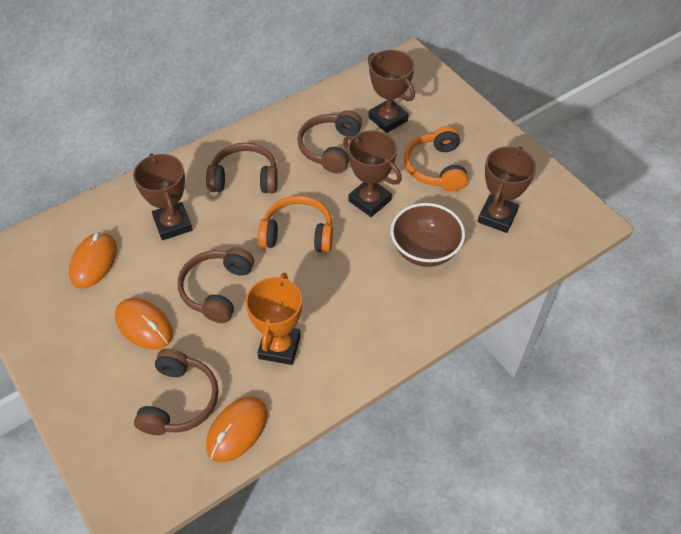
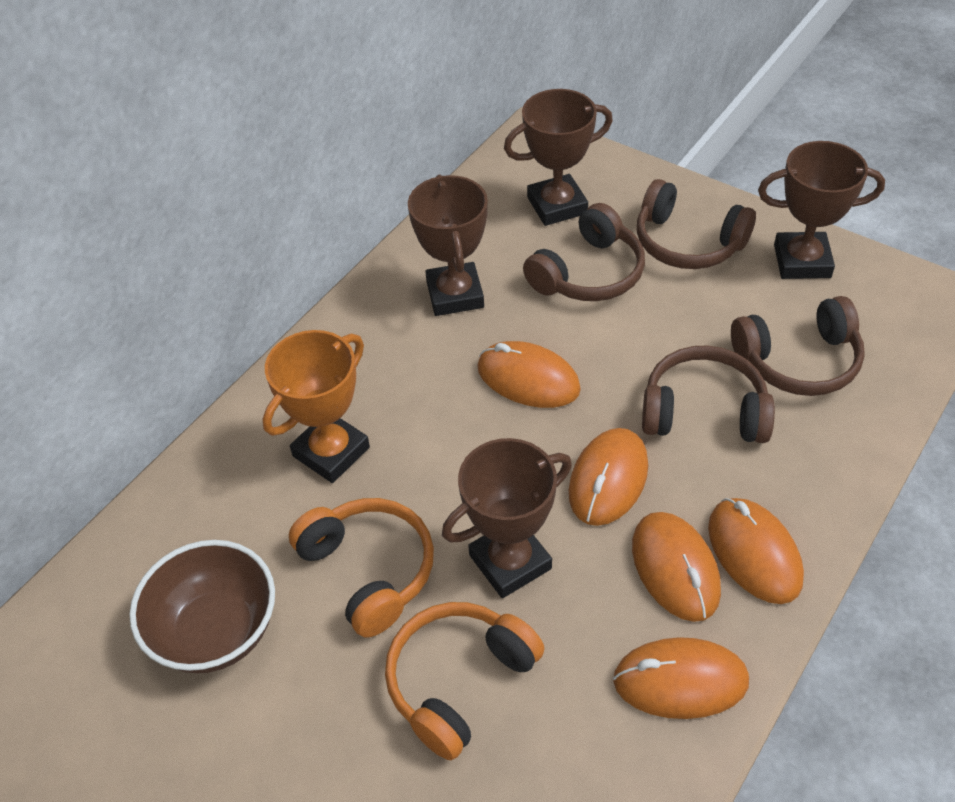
orange mouse: 3 -> 5

